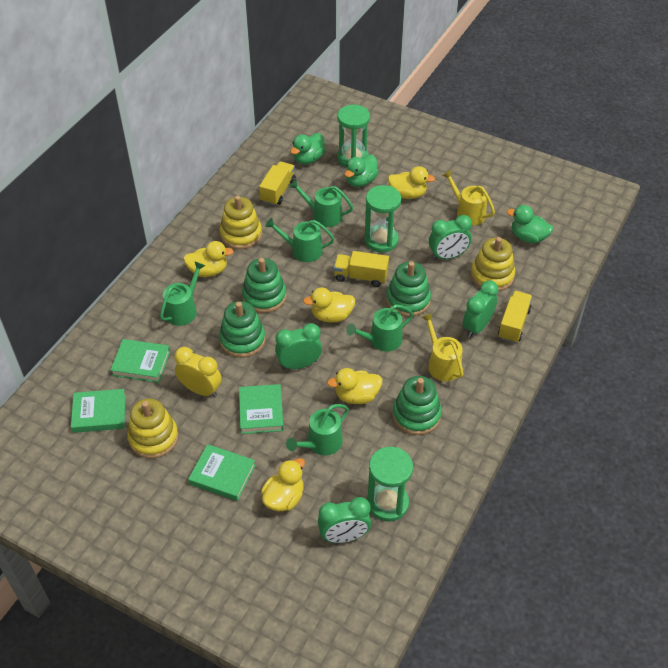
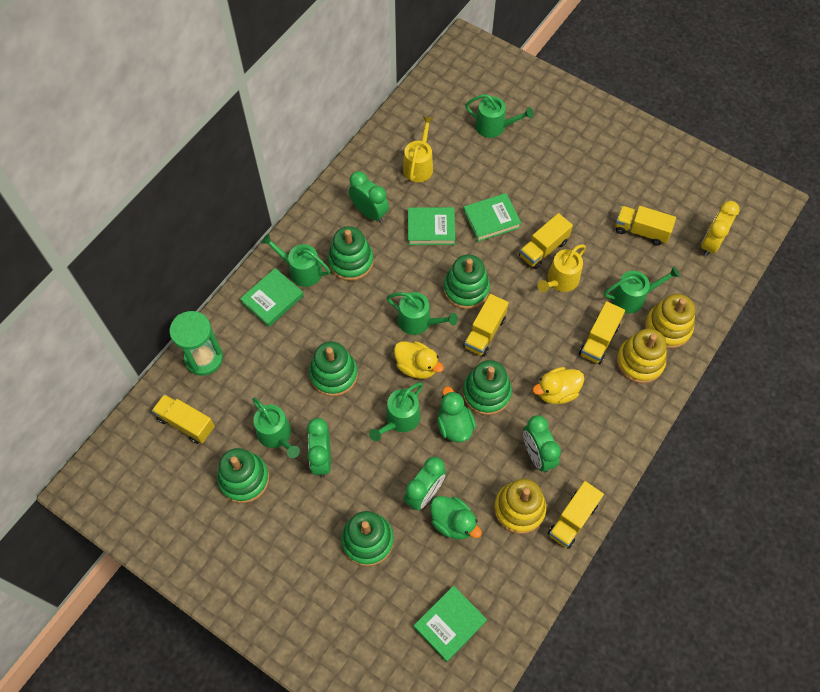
green duck: 3 -> 2
green hourglass: 3 -> 1
green stacking toy: 4 -> 6
green watering can: 5 -> 6
yellow duck: 5 -> 2
yellow truck: 3 -> 6

